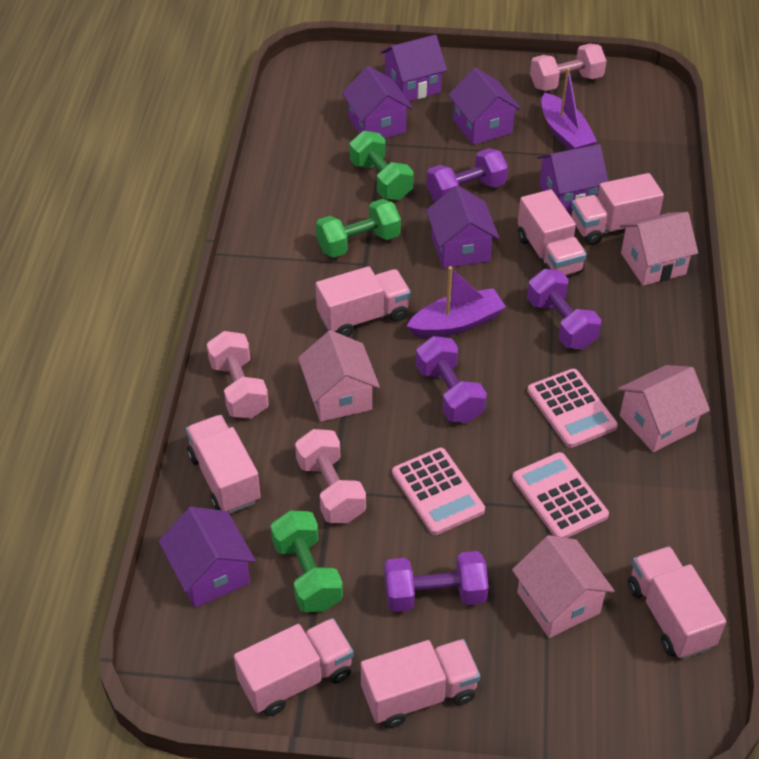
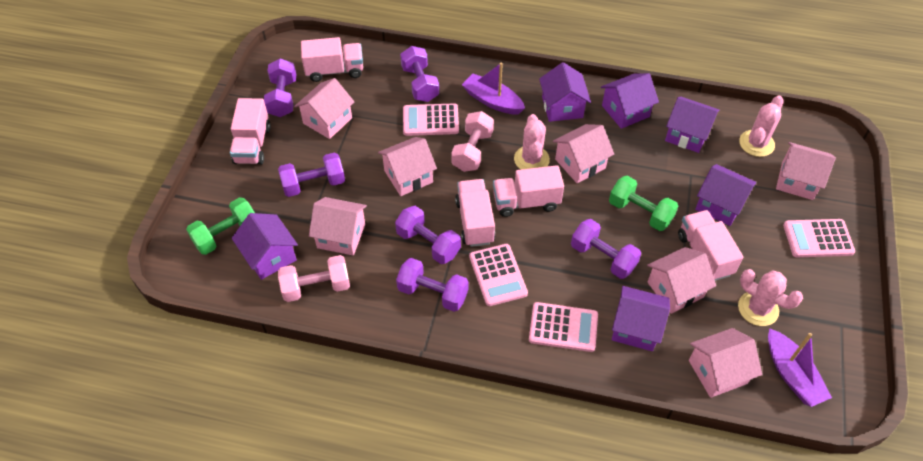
green dumbbell: 3 -> 2
pink cactus: 0 -> 3
pink calculator: 3 -> 4
pink dumbbell: 3 -> 2
pink house: 4 -> 7
pink truck: 7 -> 5
purple dumbbell: 4 -> 6

